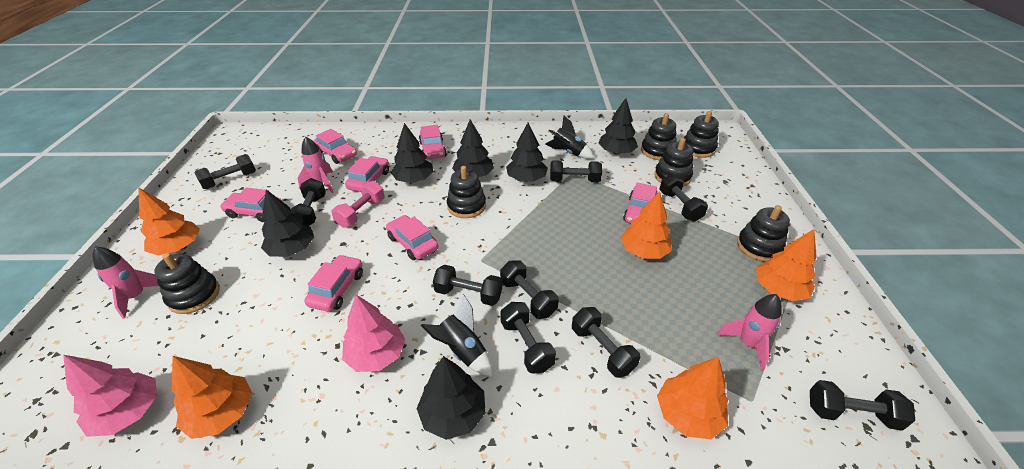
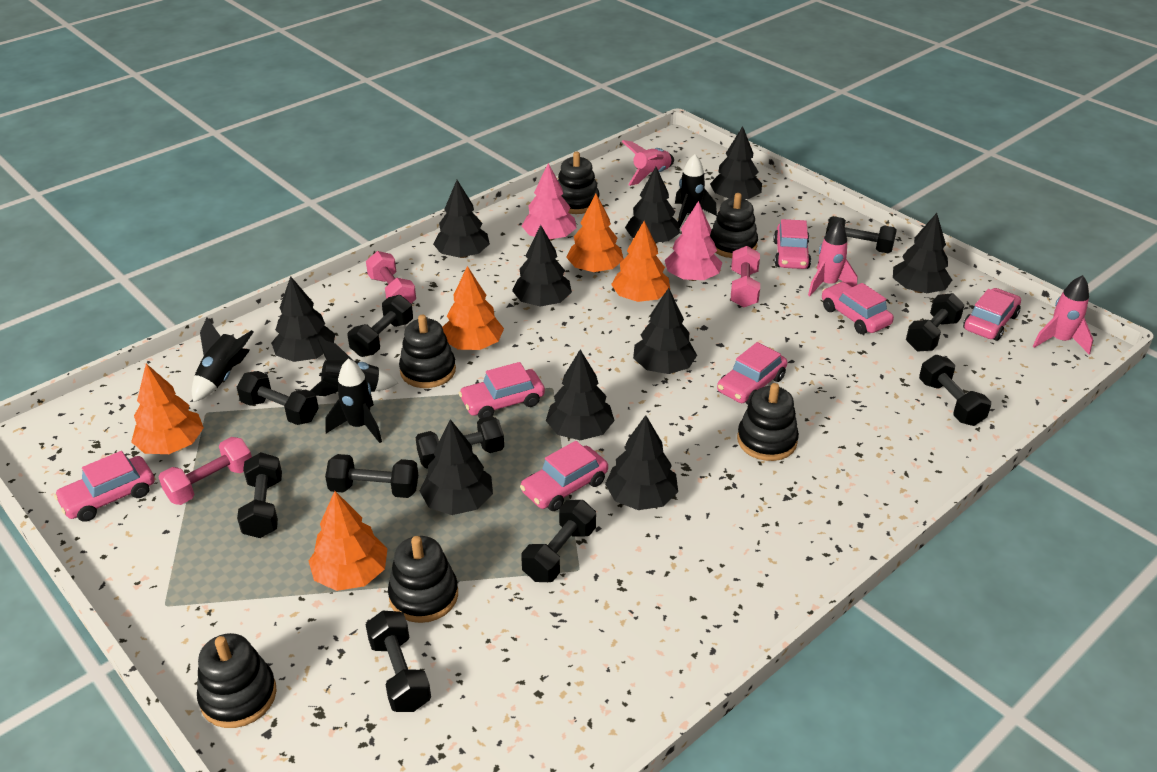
black dumbbell: 9 -> 10
black rocket: 2 -> 4
black tree: 6 -> 10
pink dumbbell: 1 -> 3

